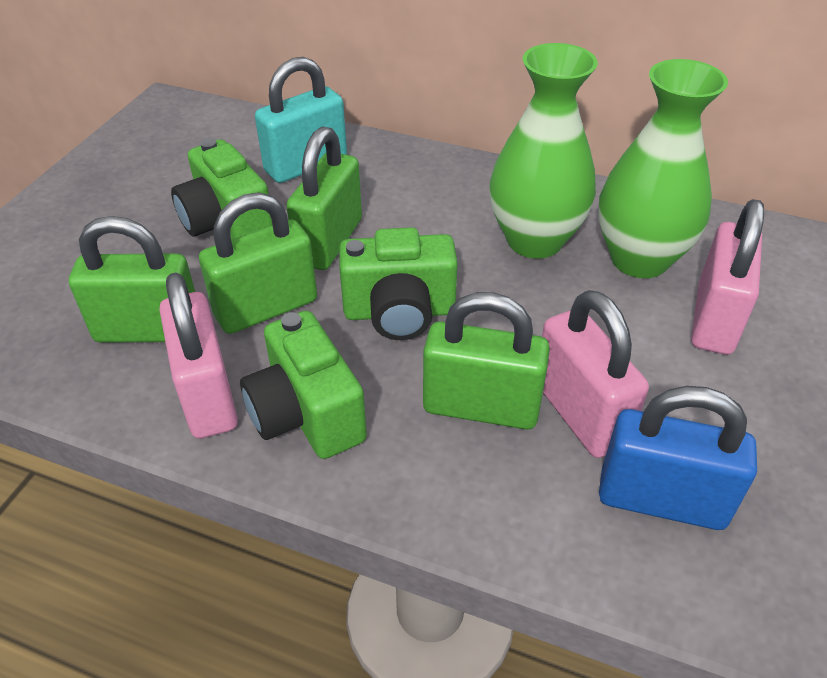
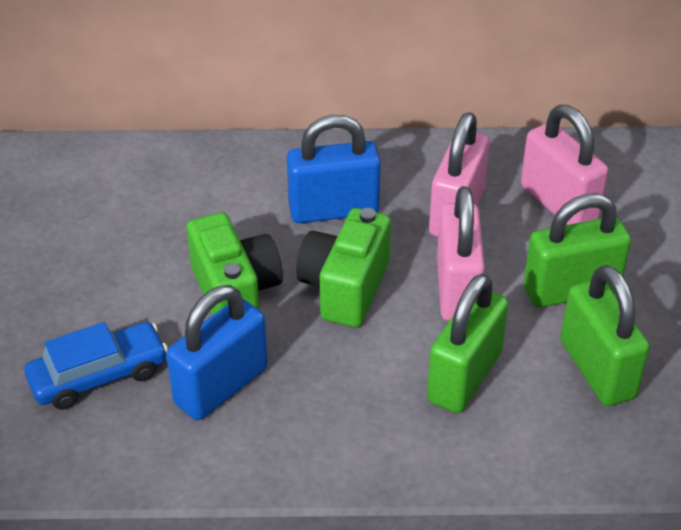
blue car: 0 -> 1
blue padlock: 1 -> 2
green camera: 3 -> 2
green padlock: 4 -> 3
green vase: 2 -> 0
turquoise padlock: 1 -> 0

